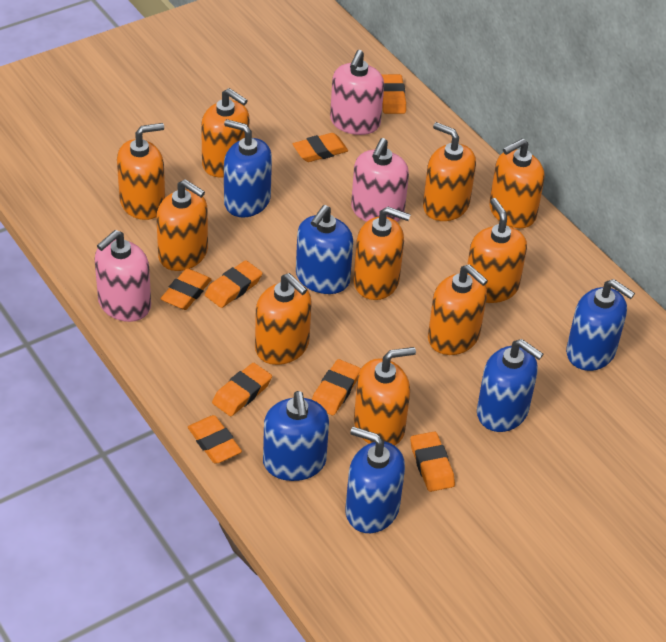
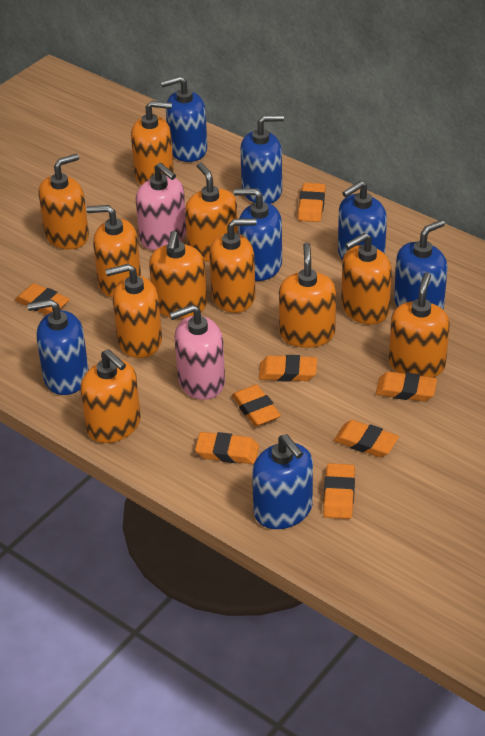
blue soap dispenser: 6 -> 7
orange soap dispenser: 10 -> 11
pink soap dispenser: 3 -> 2

